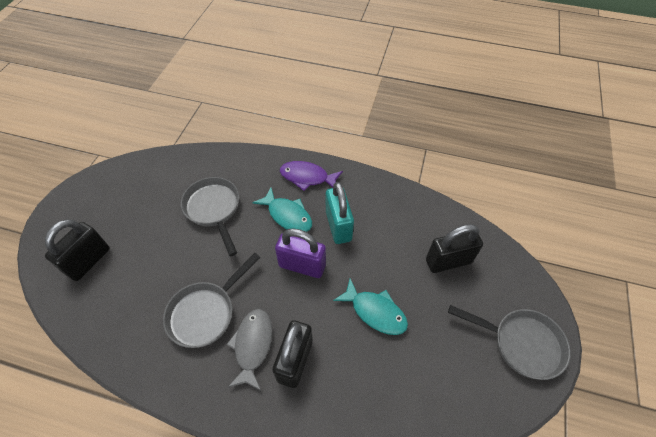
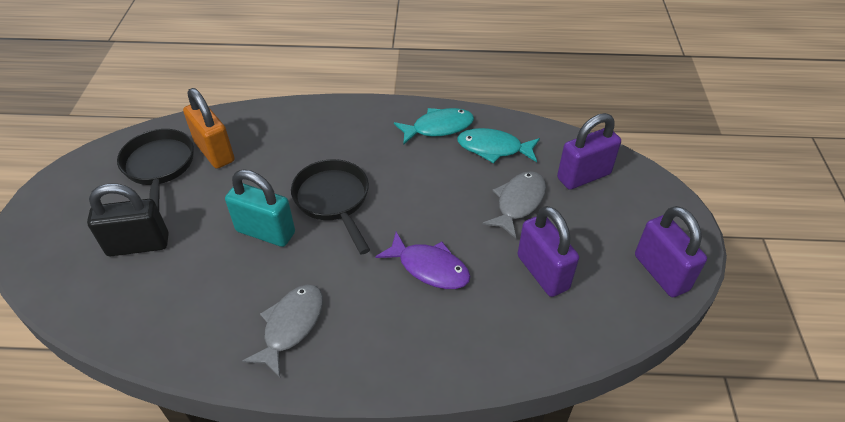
black padlock: 3 -> 1
black pan: 0 -> 2
grey fish: 1 -> 2
grey pan: 3 -> 0
orange padlock: 0 -> 1
purple padlock: 1 -> 3

